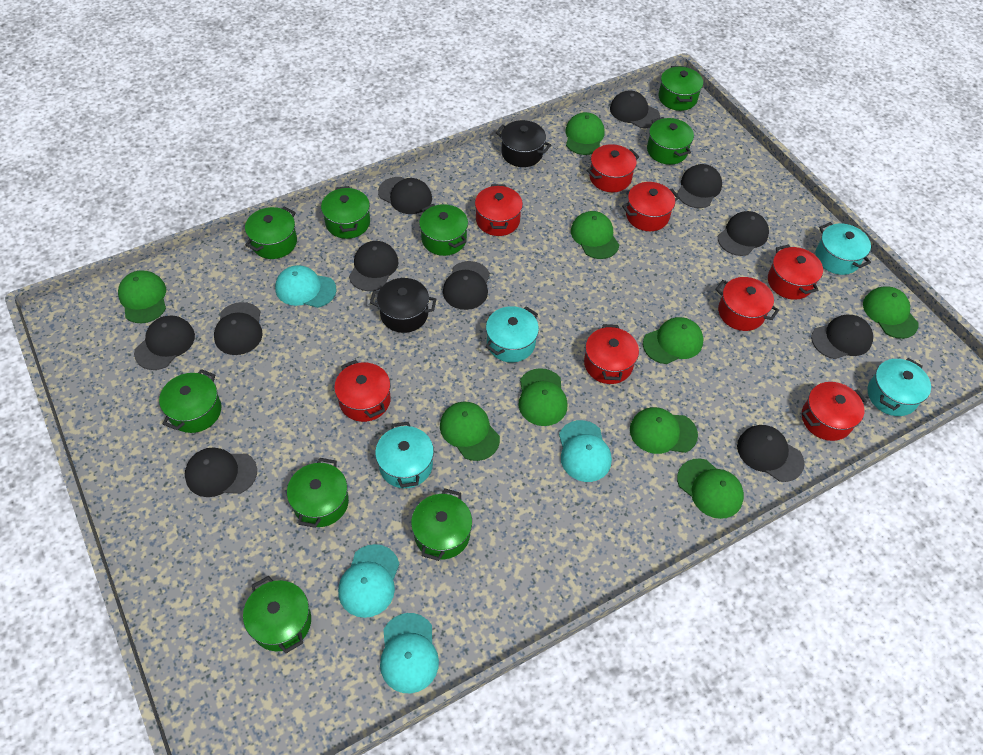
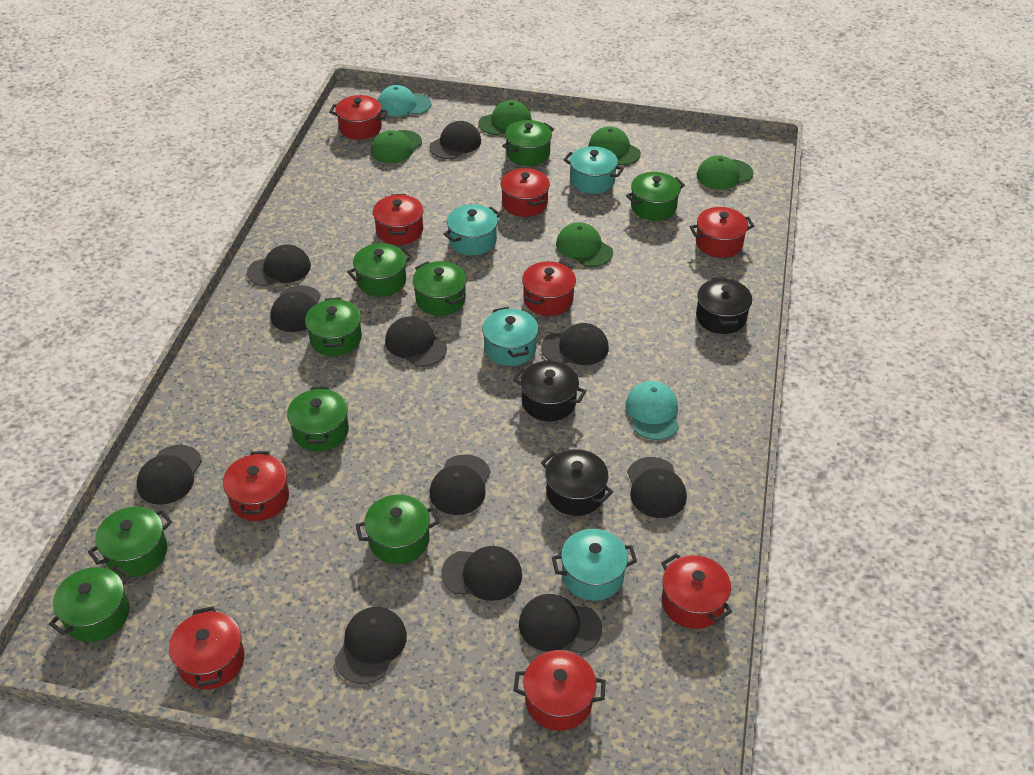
black pot: 2 -> 3
green cap: 9 -> 5
red pot: 8 -> 9
turquoise cap: 4 -> 2

